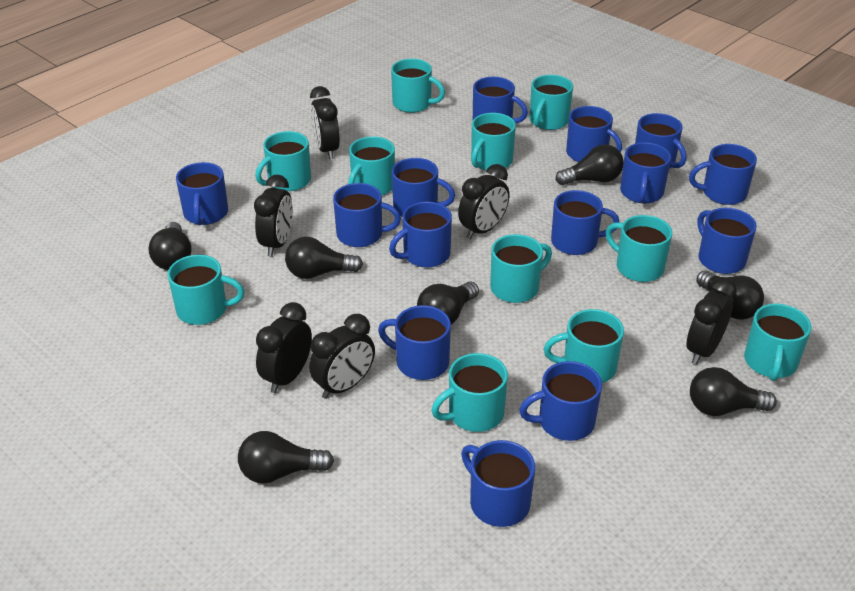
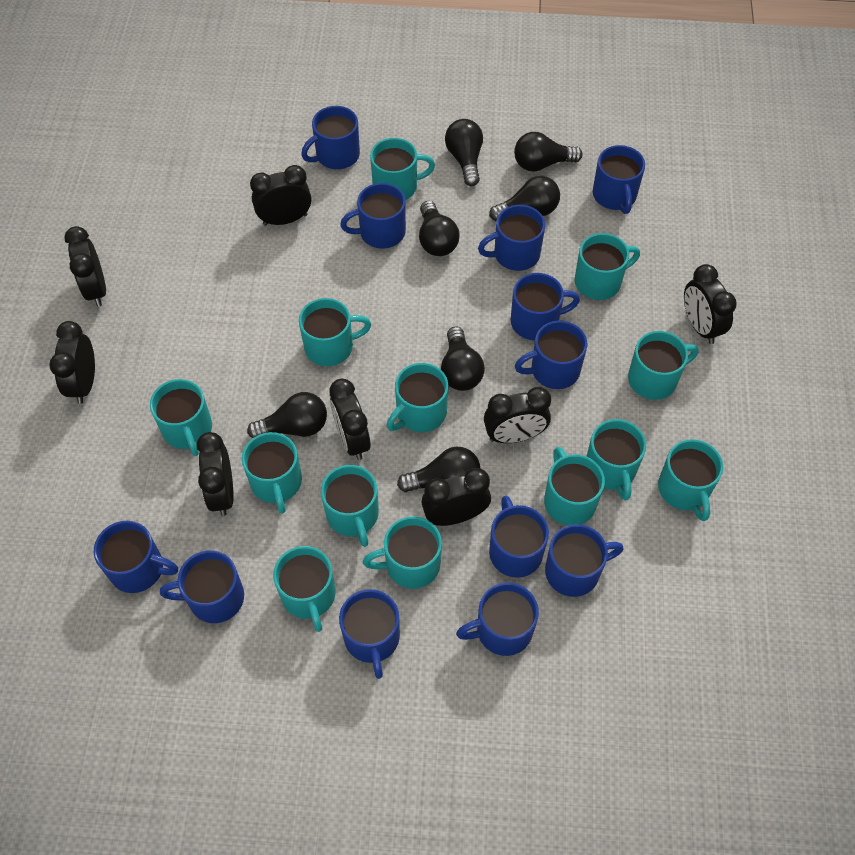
black clock: 6 -> 8
blue mug: 14 -> 12
turquoise mug: 11 -> 13

